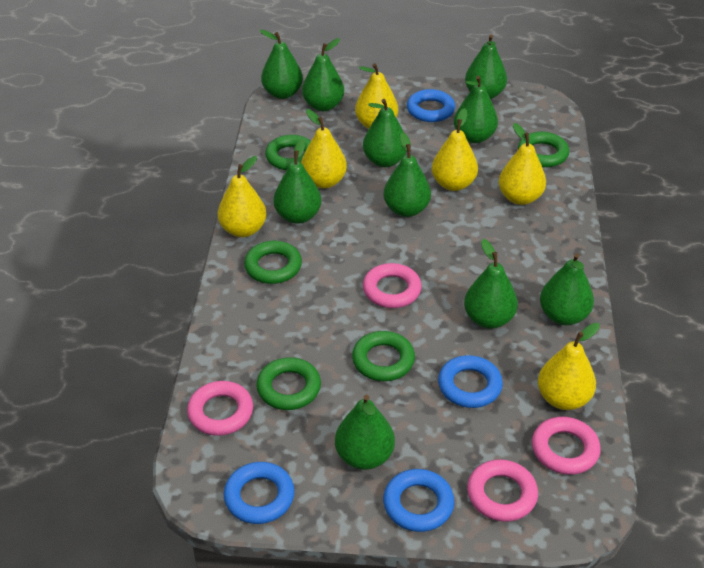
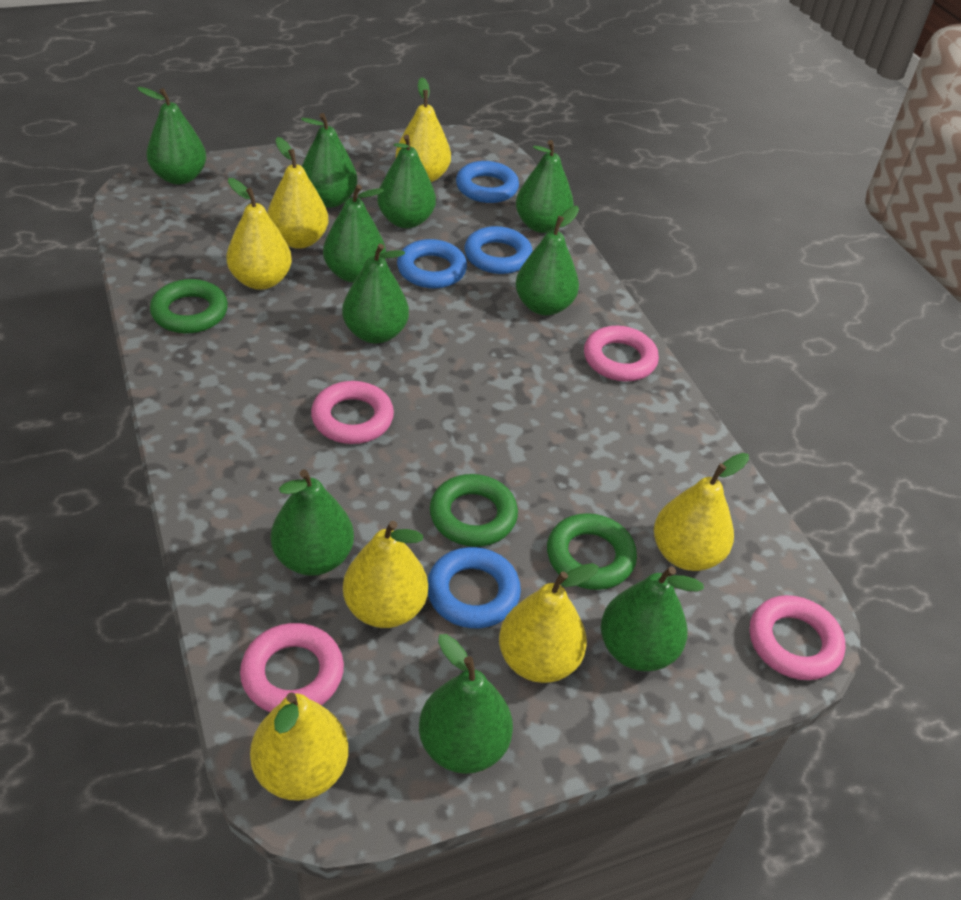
green ring: 5 -> 3
yellow pear: 6 -> 7

